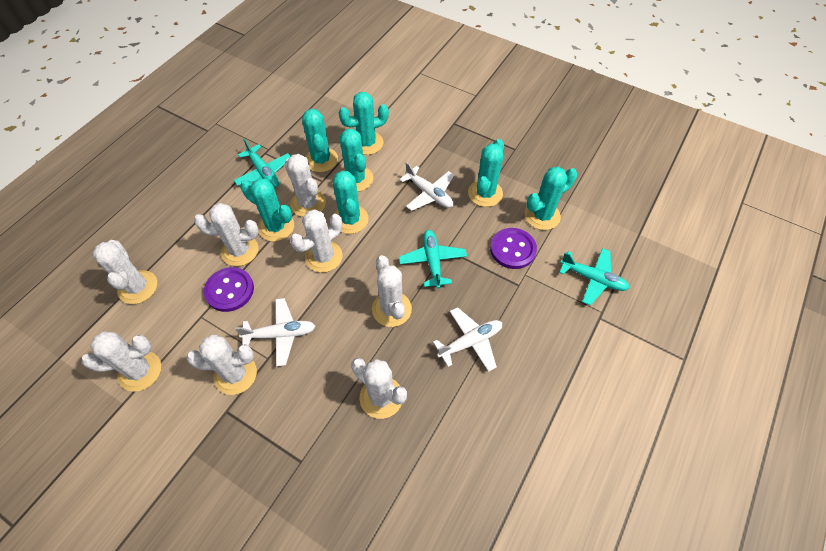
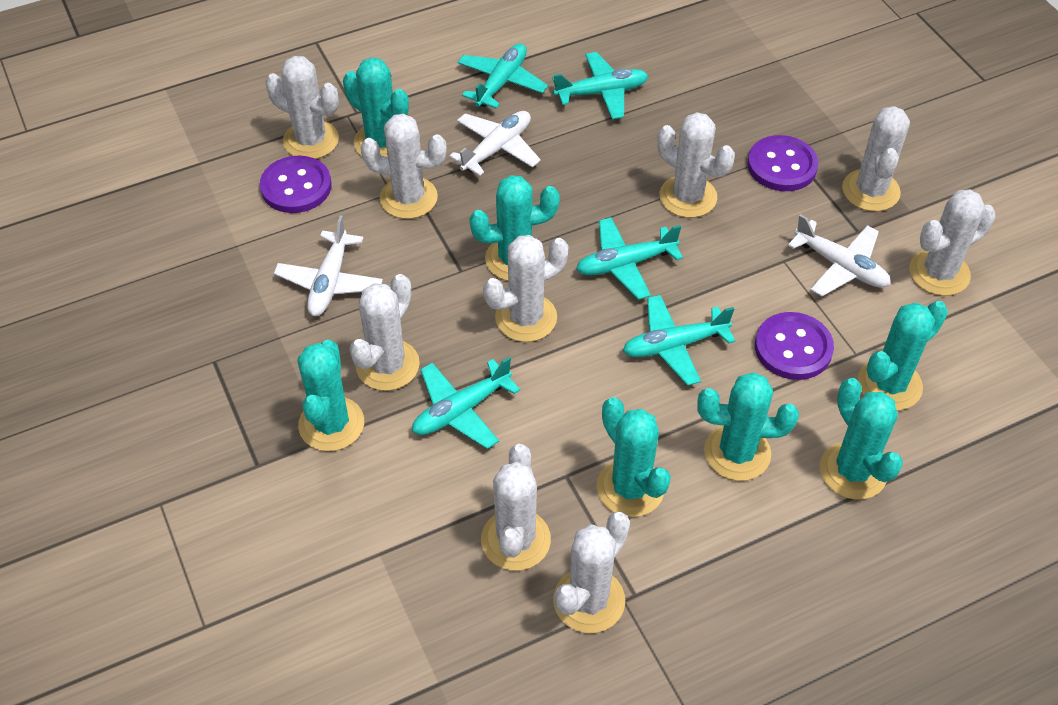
purple button: 2 -> 3
turquoise plane: 3 -> 5
white cactus: 8 -> 9

